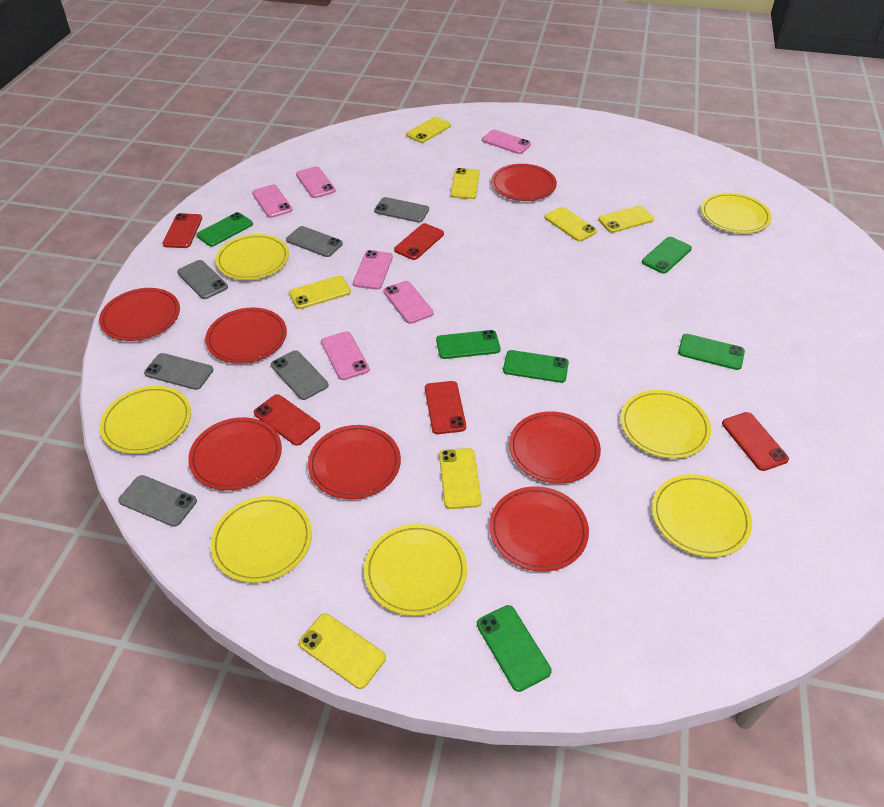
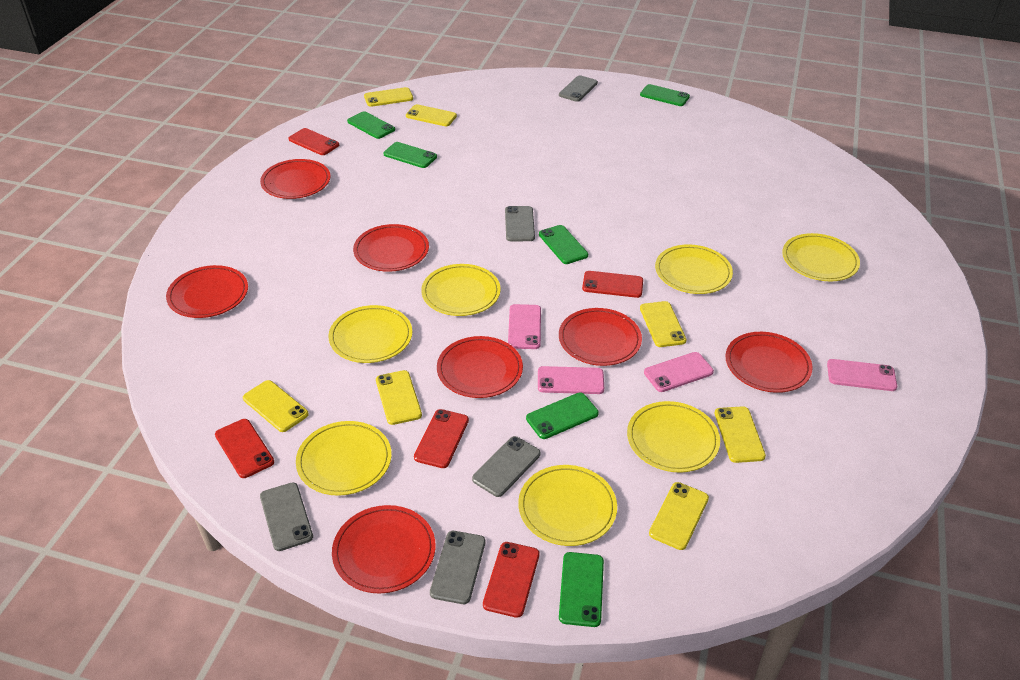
grey phone: 6 -> 5
pink phone: 6 -> 4

